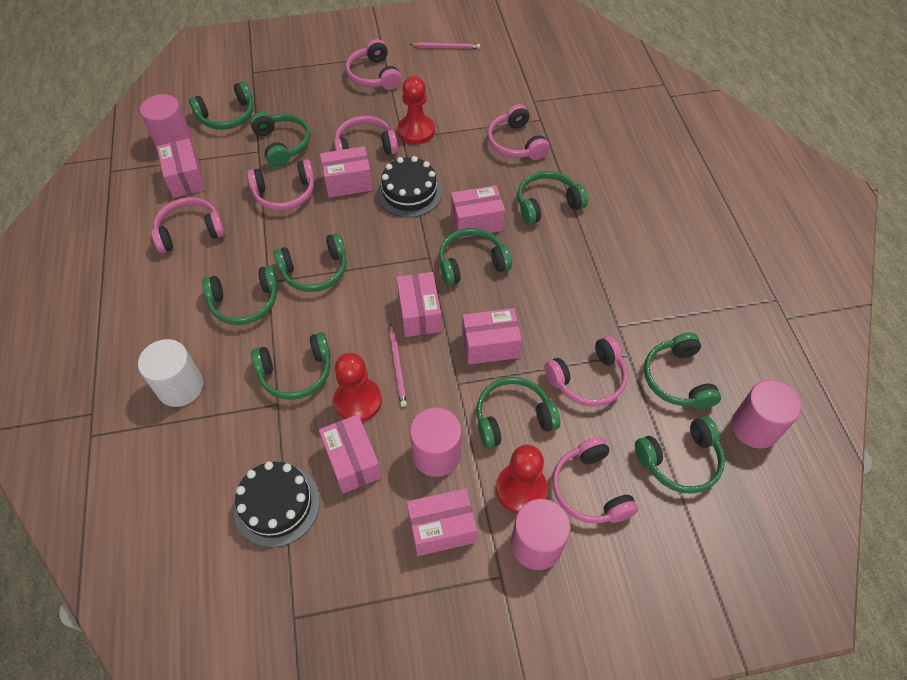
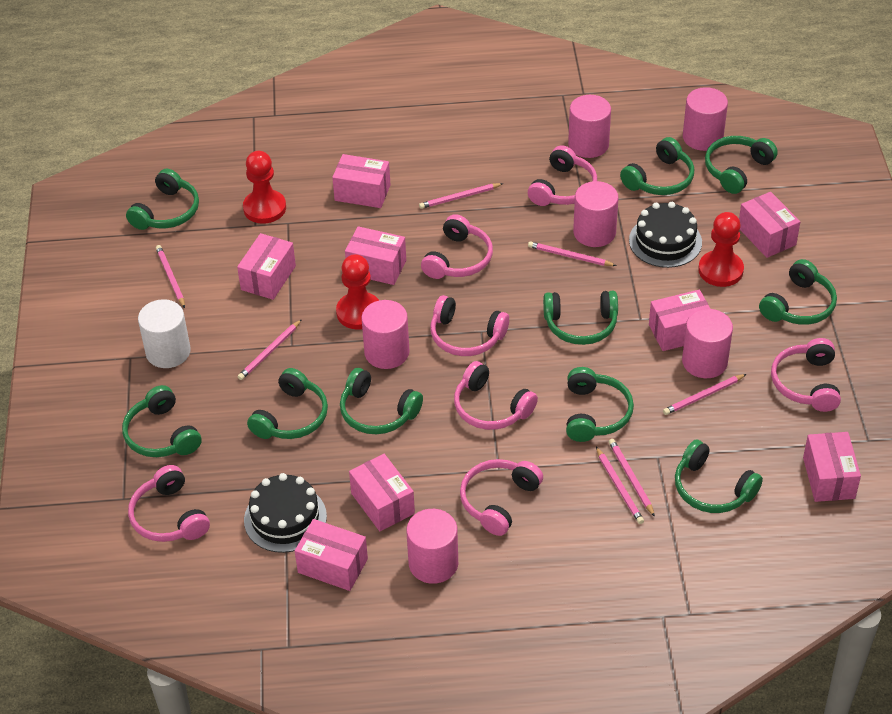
pink box: 7 -> 8
pink cylinder: 4 -> 6
pink pencil: 2 -> 7

